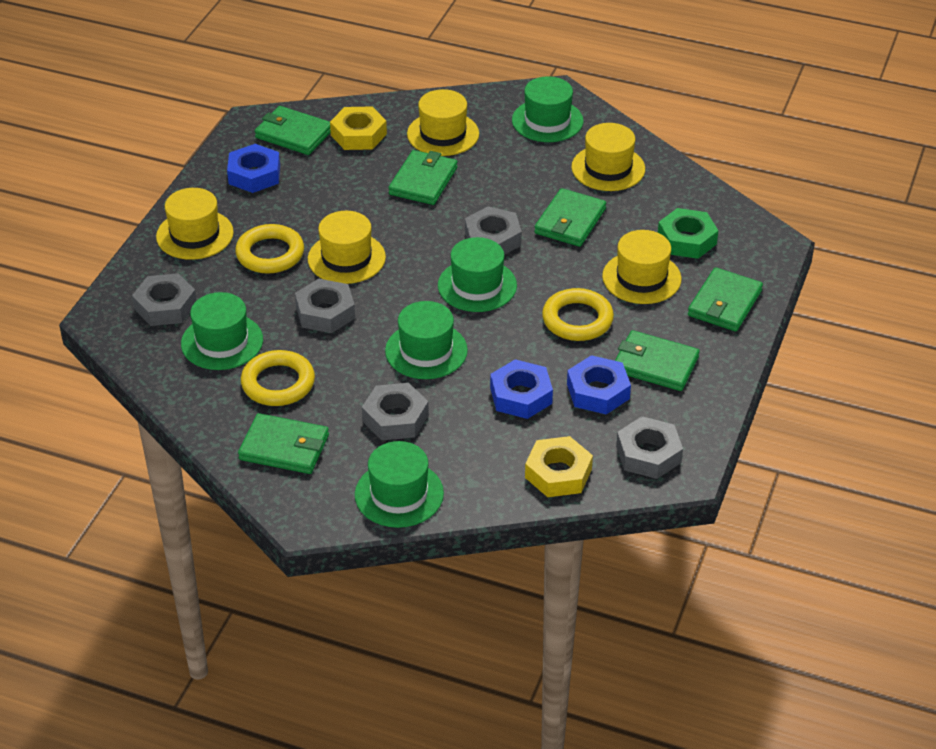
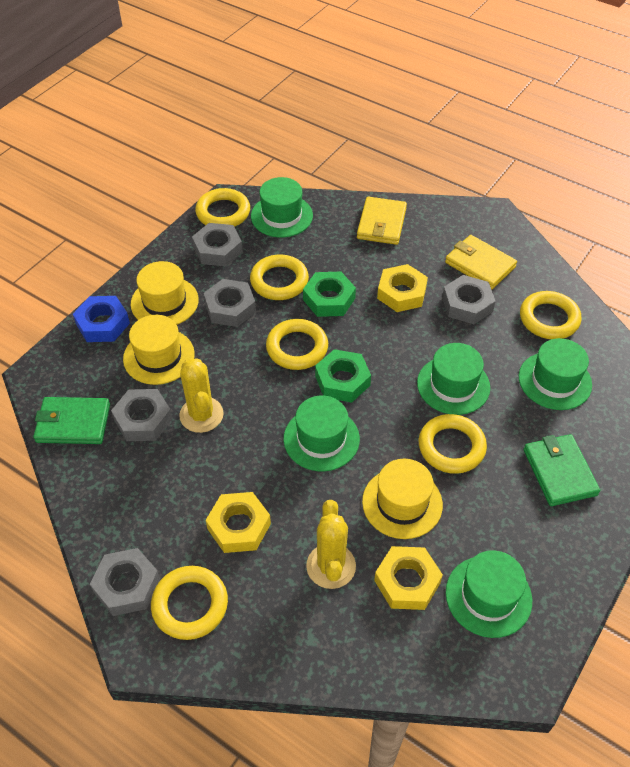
blue nut: 3 -> 1
green nut: 1 -> 2
green wallet: 6 -> 2
yellow cactus: 0 -> 2
yellow hat: 5 -> 3
yellow nut: 2 -> 3
yellow ring: 3 -> 6
yellow wallet: 0 -> 2

